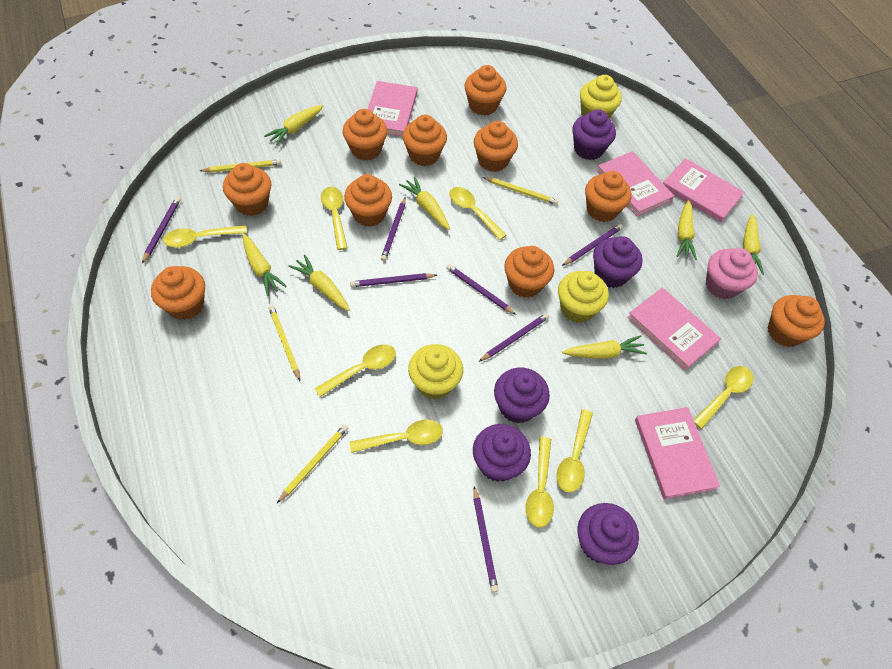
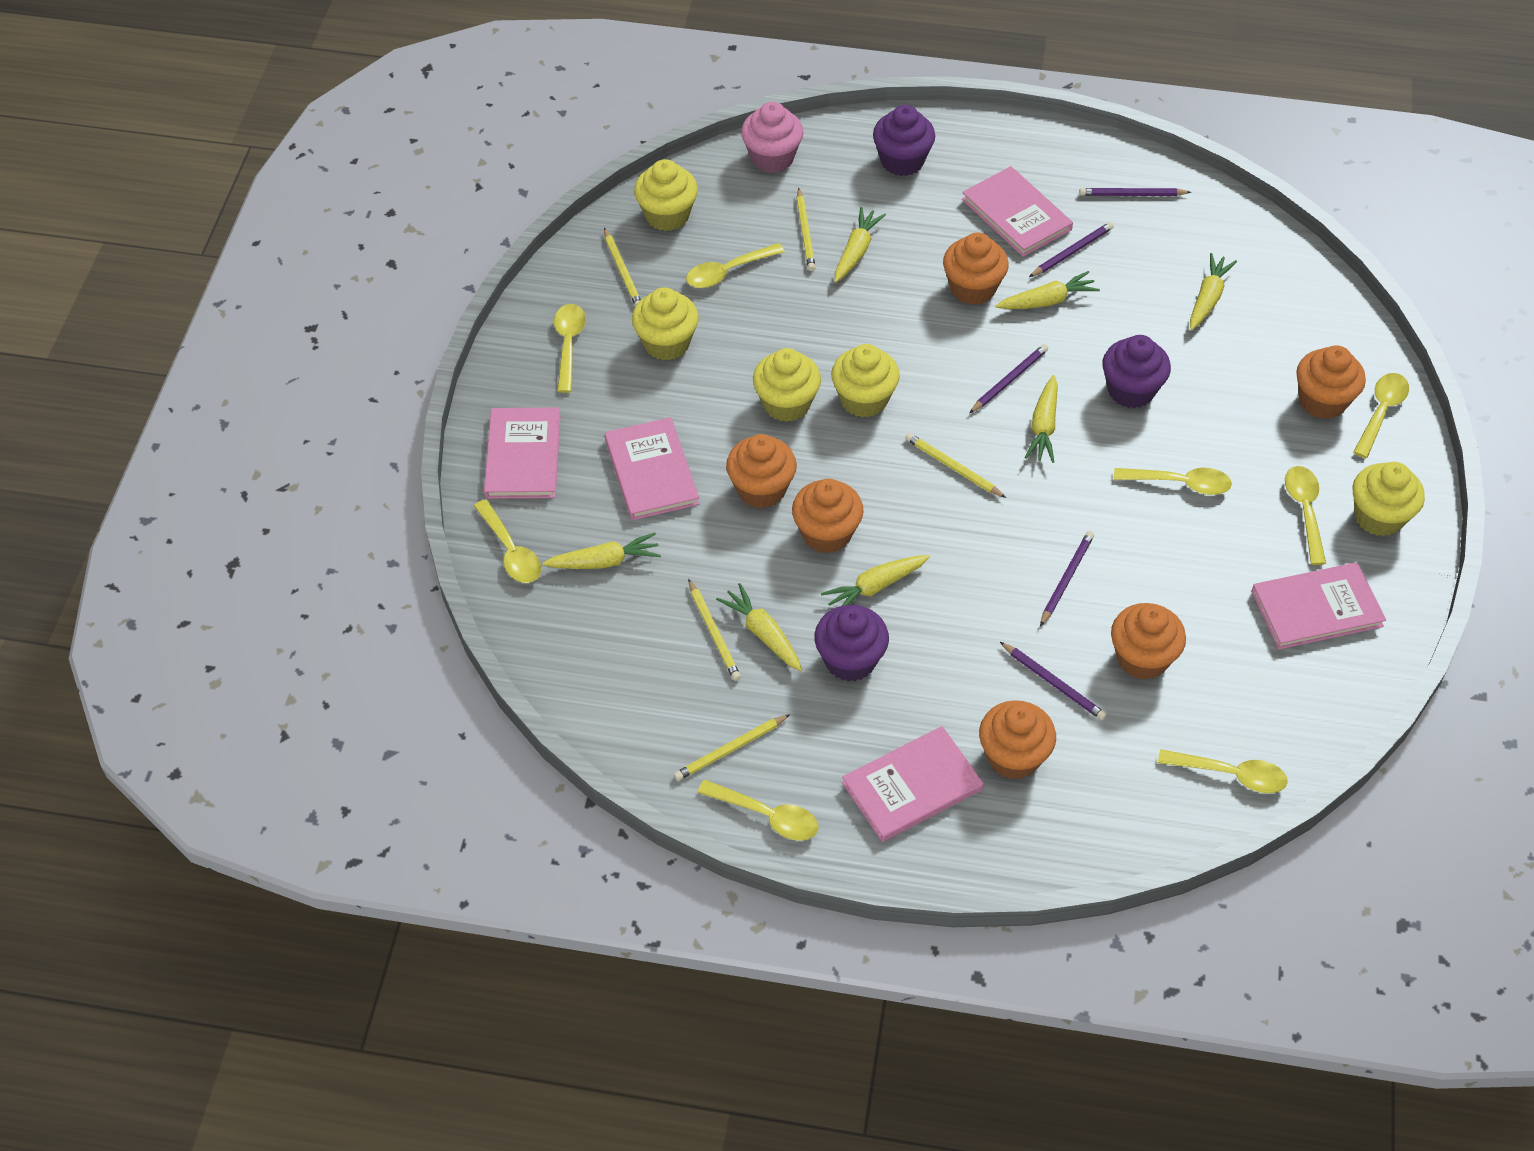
orange cupcake: 10 -> 6
purple cupcake: 5 -> 3
purple pencil: 7 -> 5
yellow cupcake: 3 -> 5
yellow pencil: 4 -> 5

